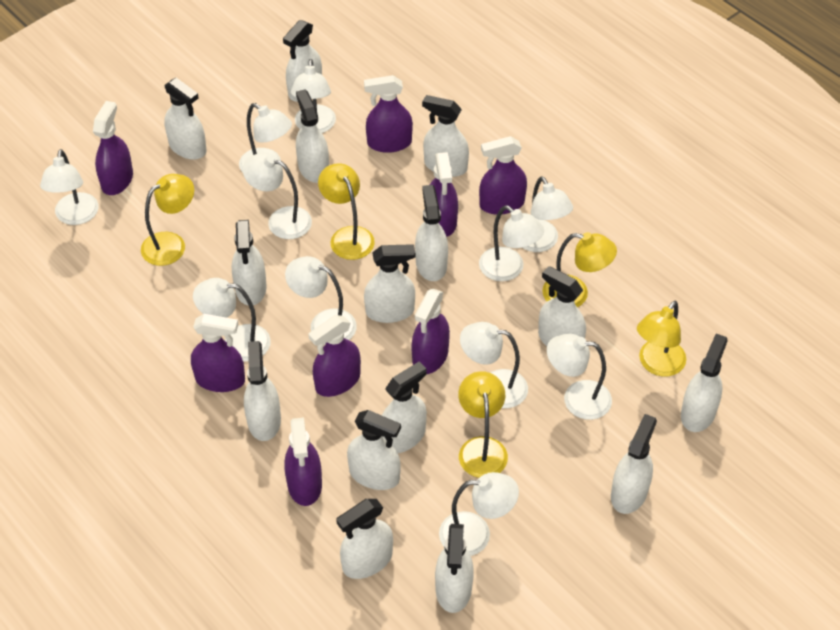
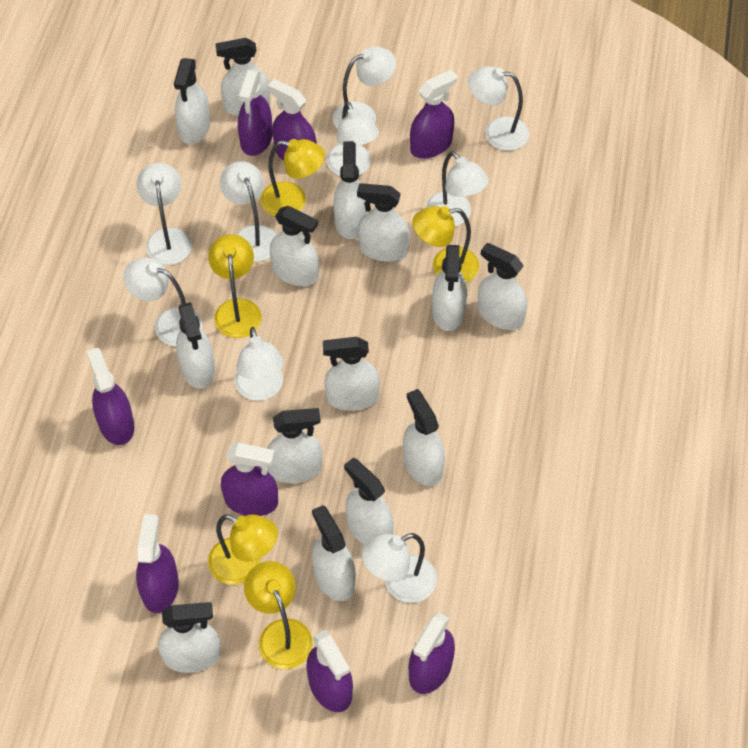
white lamp: 11 -> 9
white spray bottle: 15 -> 14

